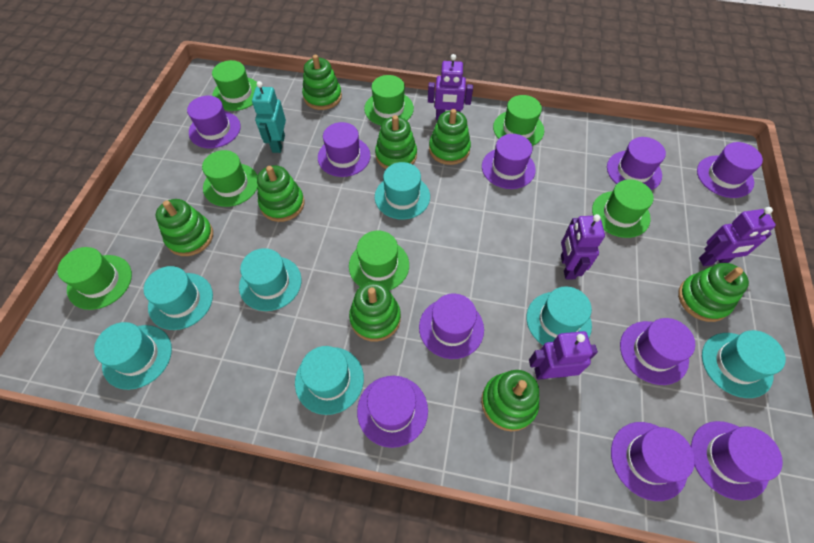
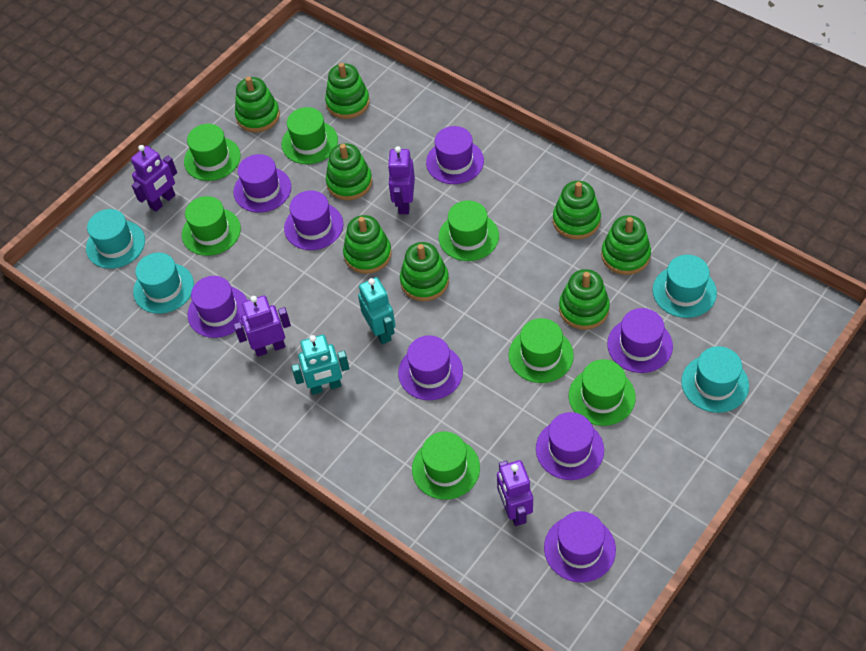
purple hat: 10 -> 8
turquoise hat: 7 -> 4
turquoise robot: 1 -> 2

